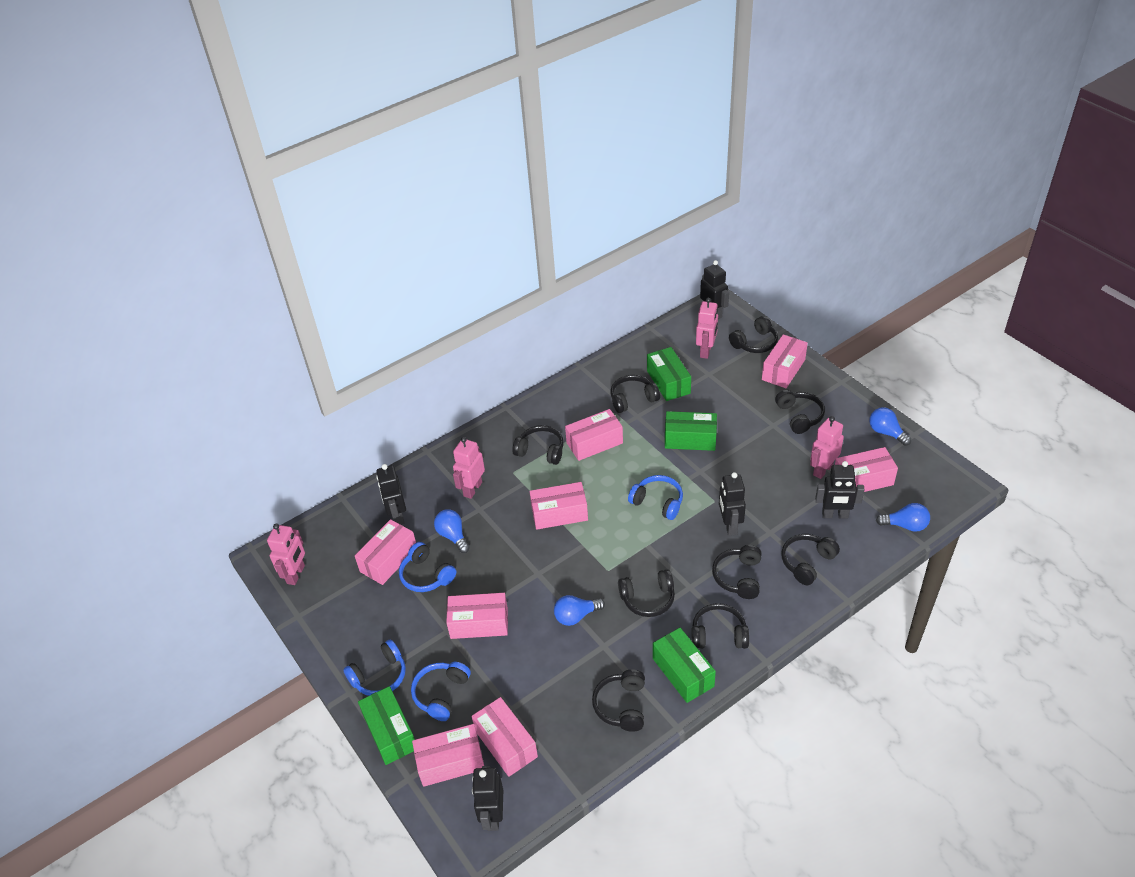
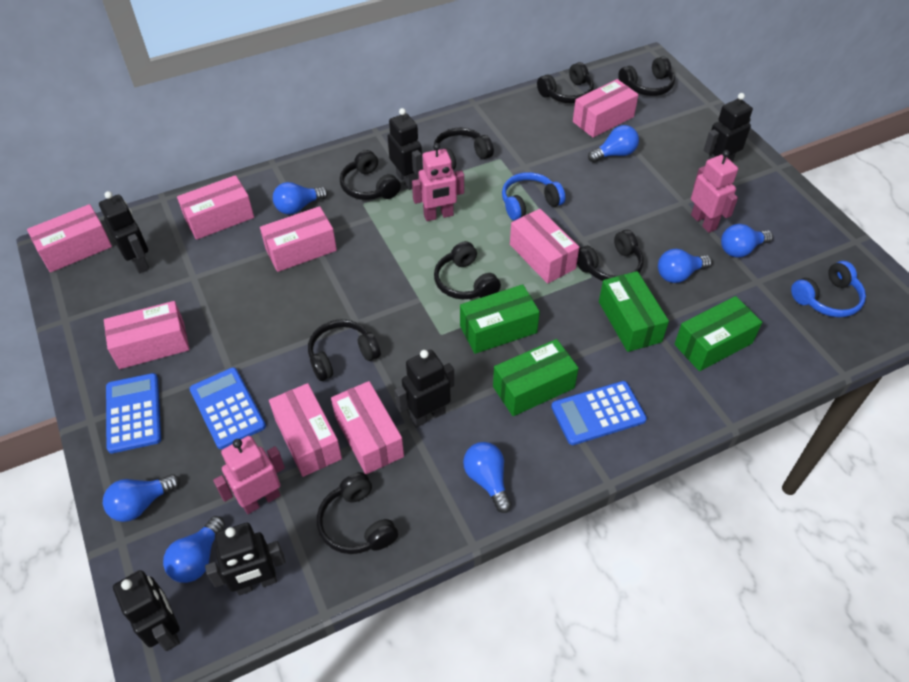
black headphones: 9 -> 8
black robot: 5 -> 6
blue calculator: 0 -> 3
blue headphones: 4 -> 2
blue light bulb: 4 -> 7
pink robot: 4 -> 3

